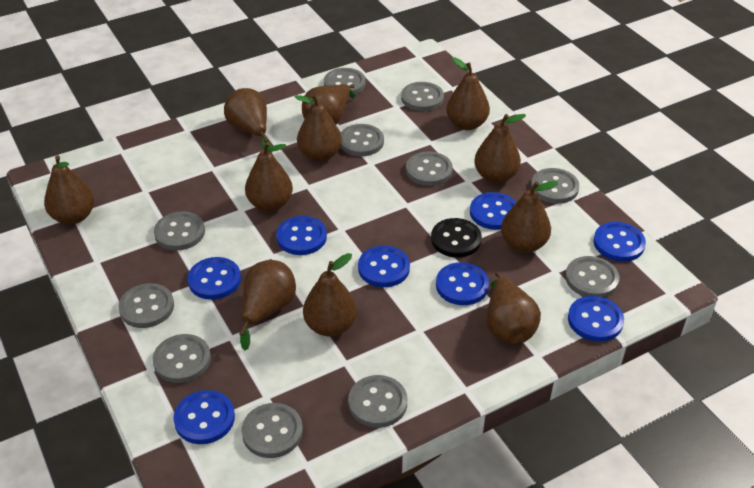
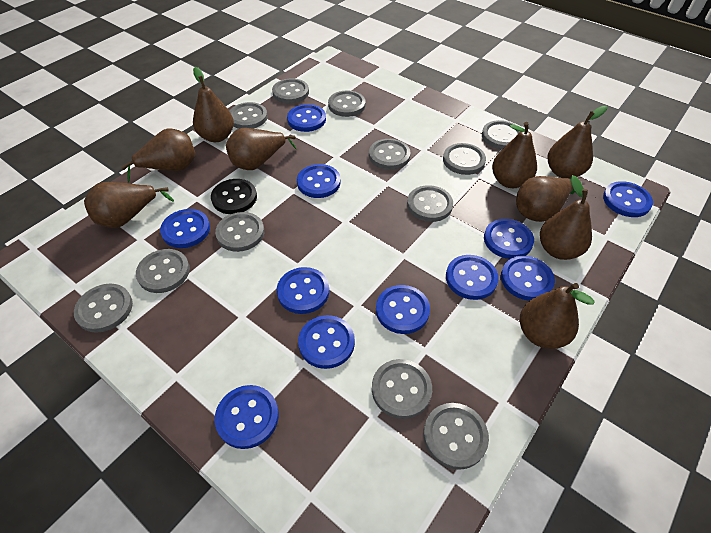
blue button: 8 -> 11
brown pear: 11 -> 9
grey button: 11 -> 12

